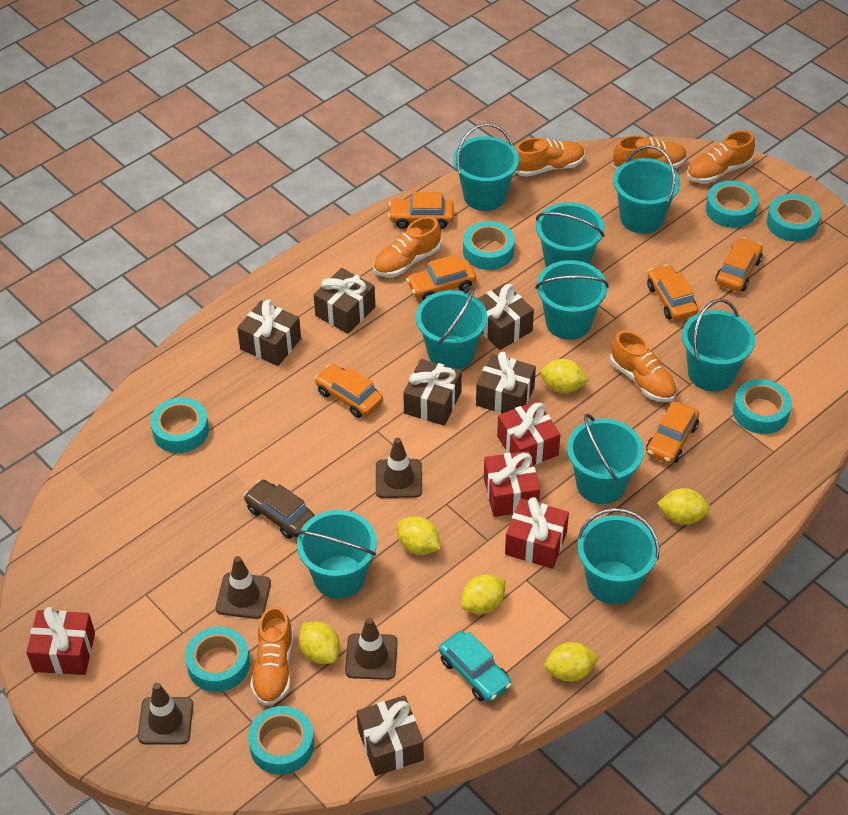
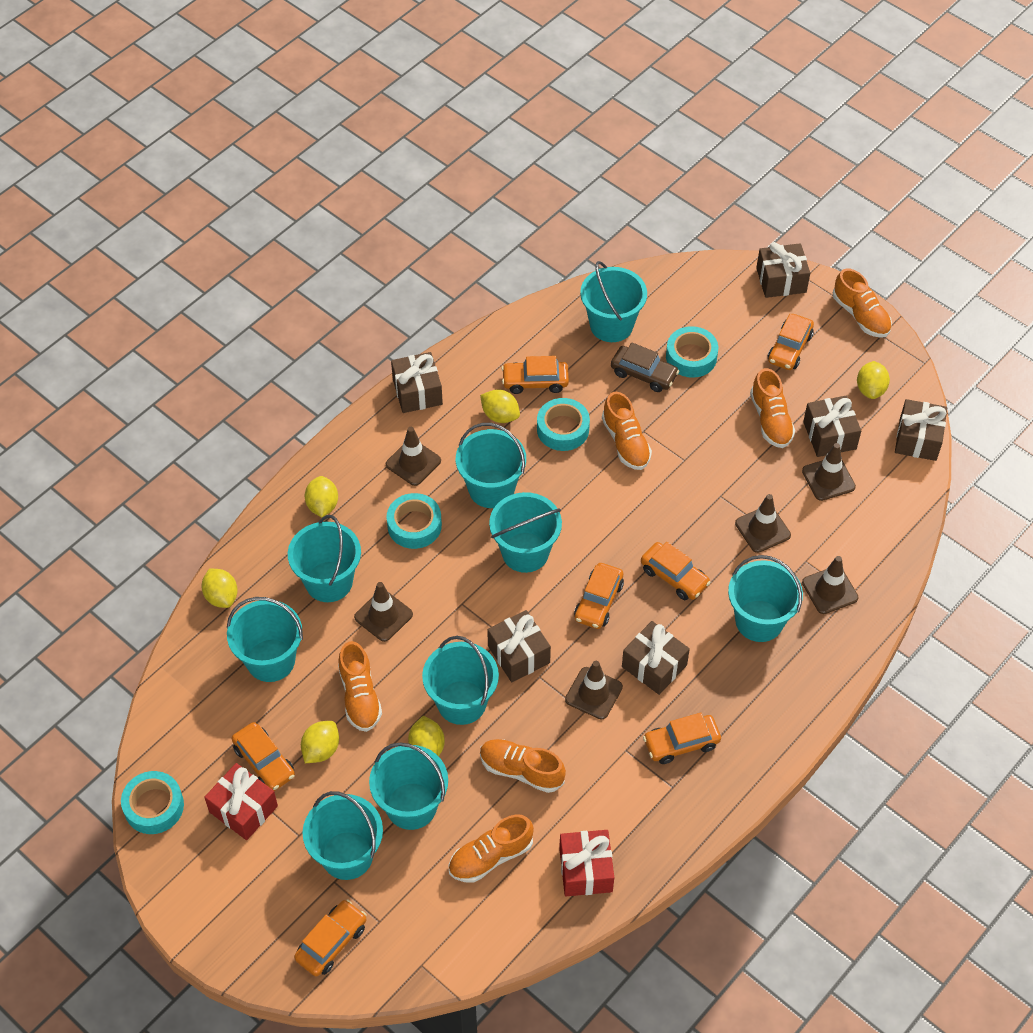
brown traffic cone: 4 -> 6
orange car: 6 -> 7
red gift: 4 -> 2
turquoise car: 1 -> 0
turquoise tape: 7 -> 4

